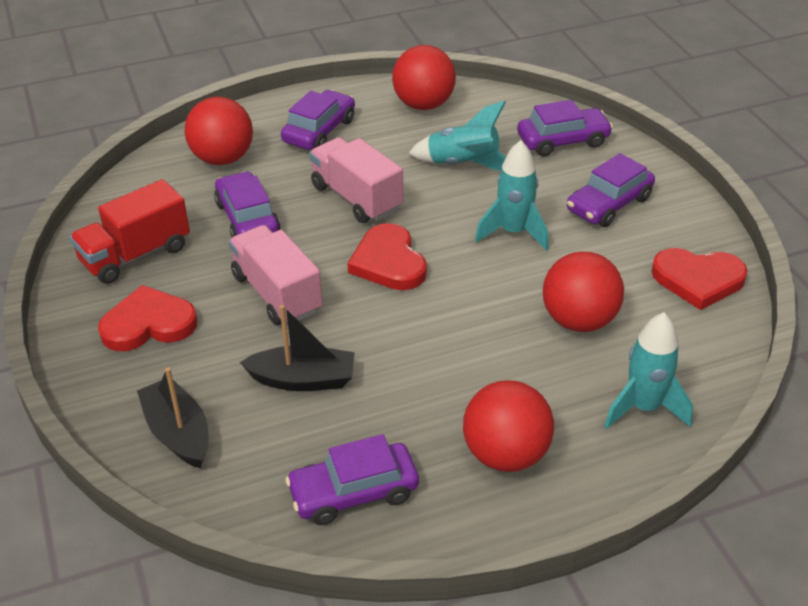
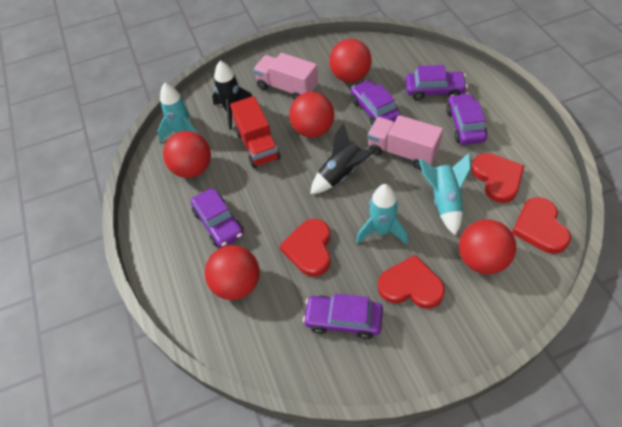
black boat: 2 -> 0
black rocket: 0 -> 2
red ball: 4 -> 5
red heart: 3 -> 4

